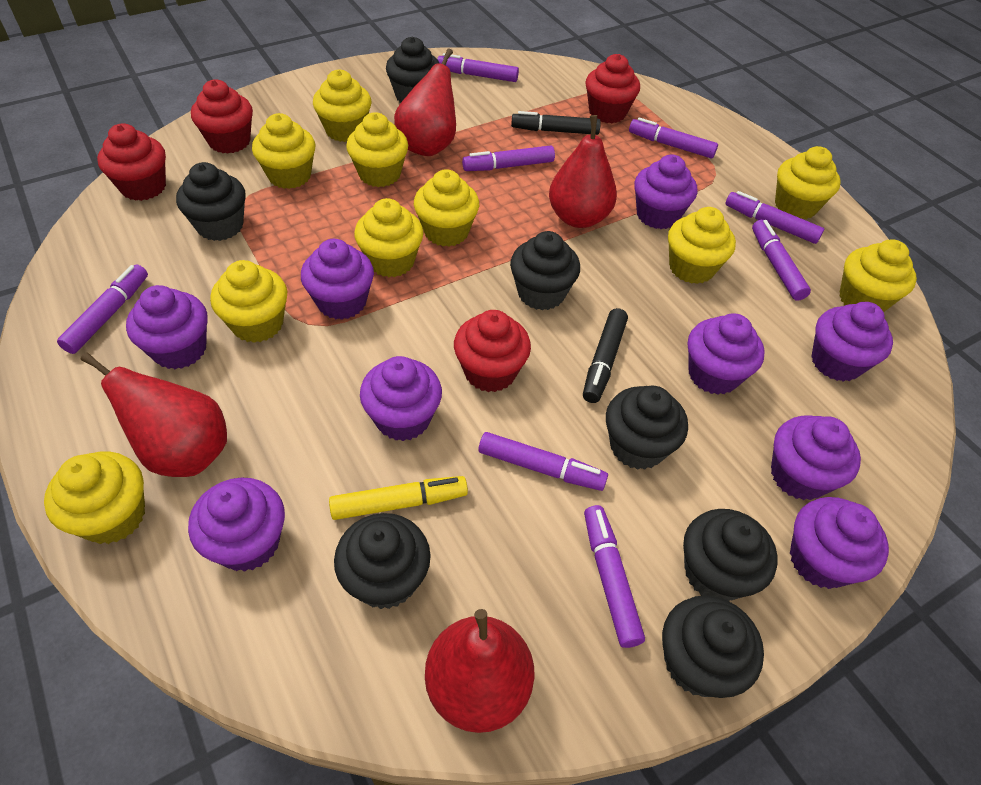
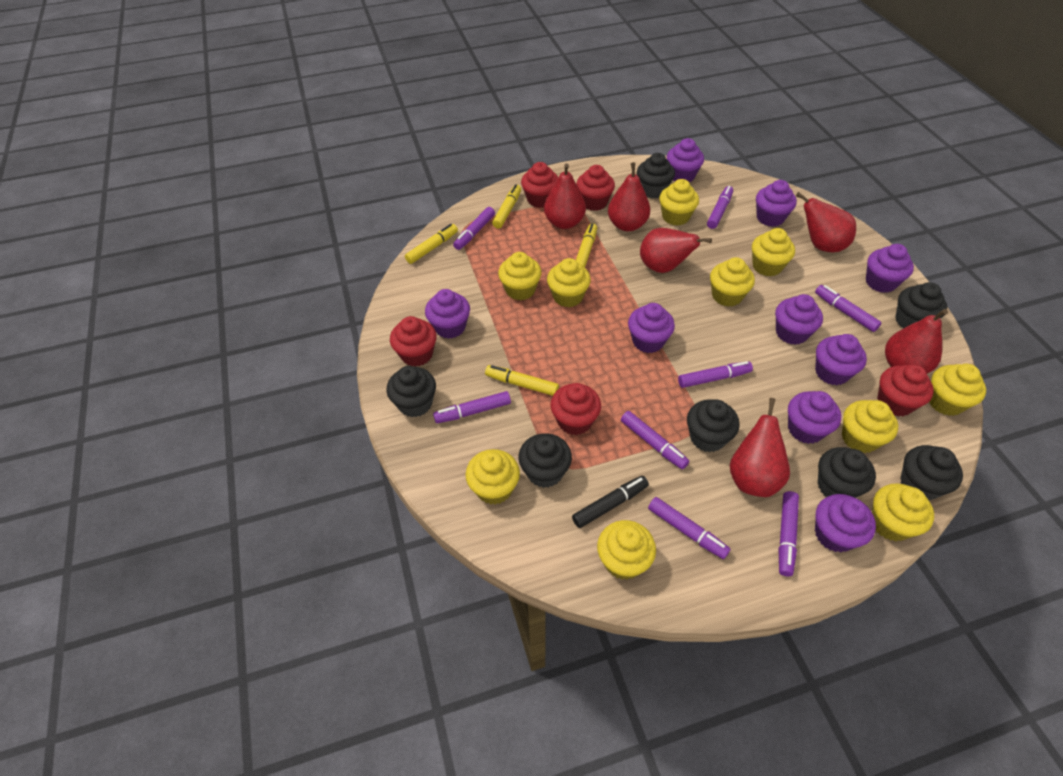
black marker: 2 -> 1
red cupcake: 4 -> 5
red pear: 4 -> 6
yellow marker: 1 -> 4

